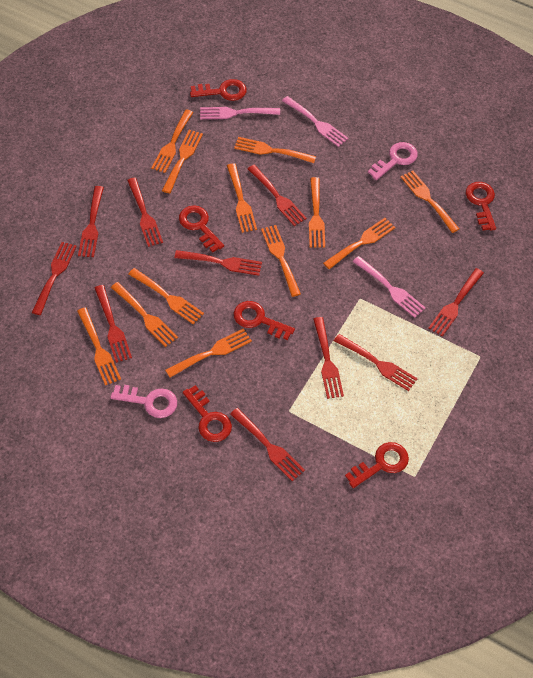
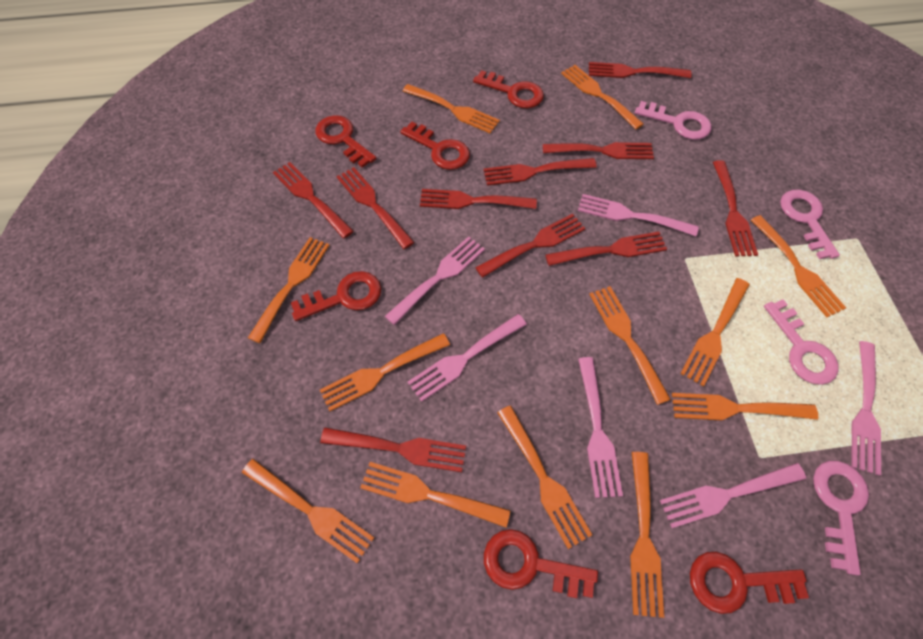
pink fork: 3 -> 6
pink key: 2 -> 4

